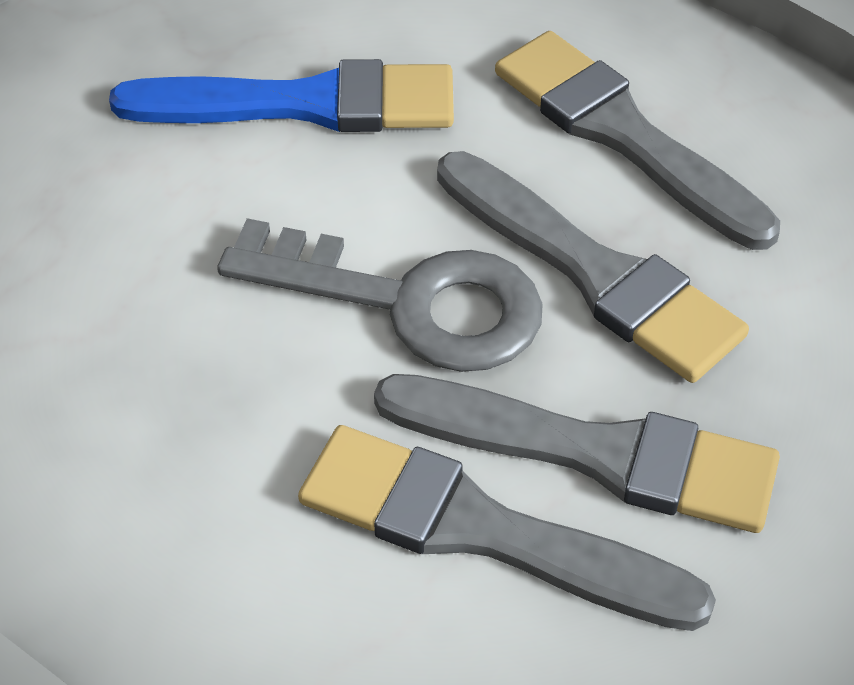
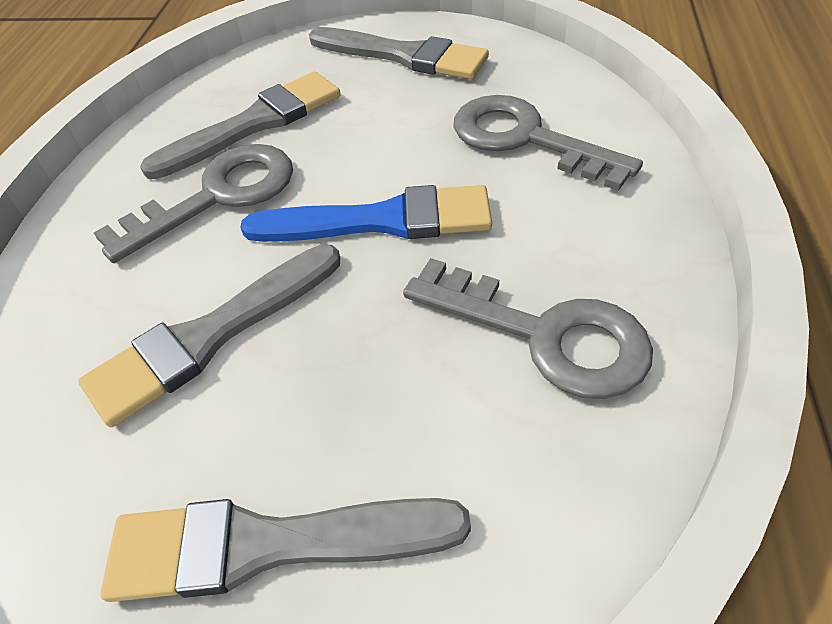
grey key: 1 -> 3

